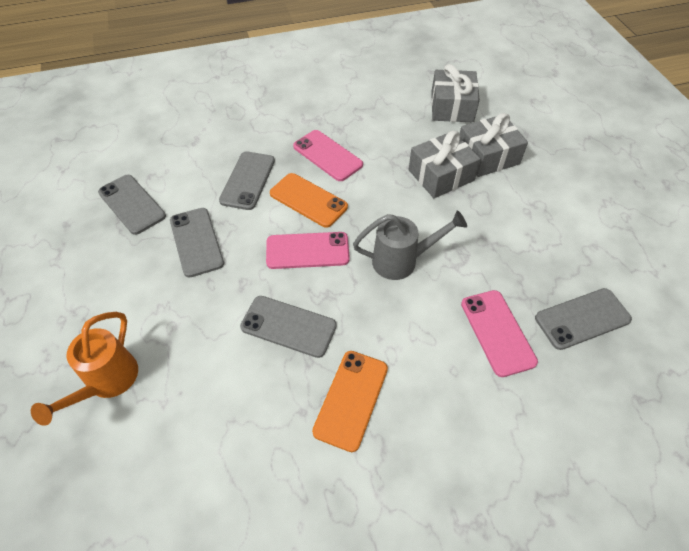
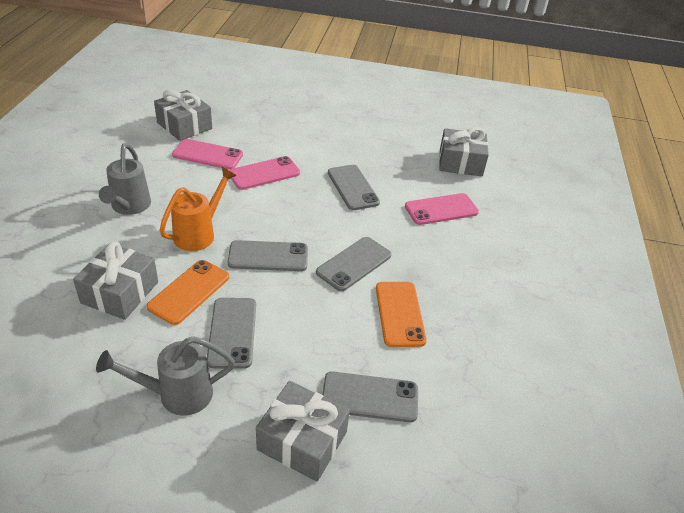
grey gift: 3 -> 4
grey watering can: 1 -> 2

